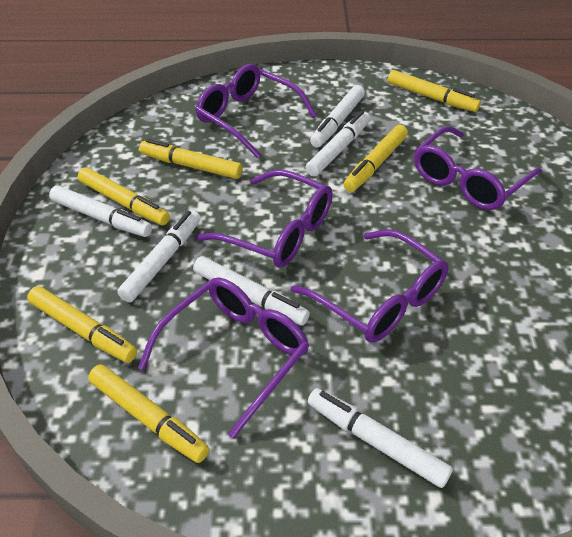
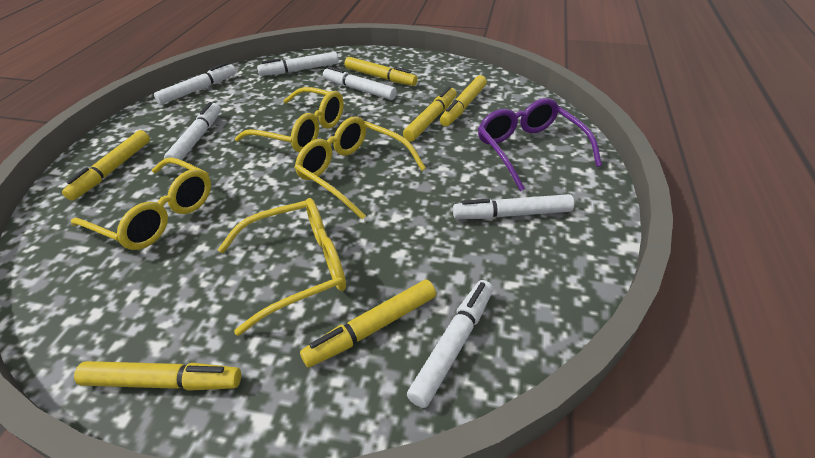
purple glasses: 5 -> 1
yellow glasses: 0 -> 4

